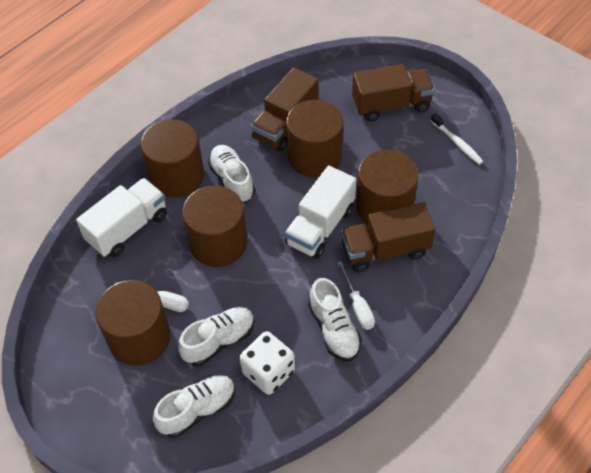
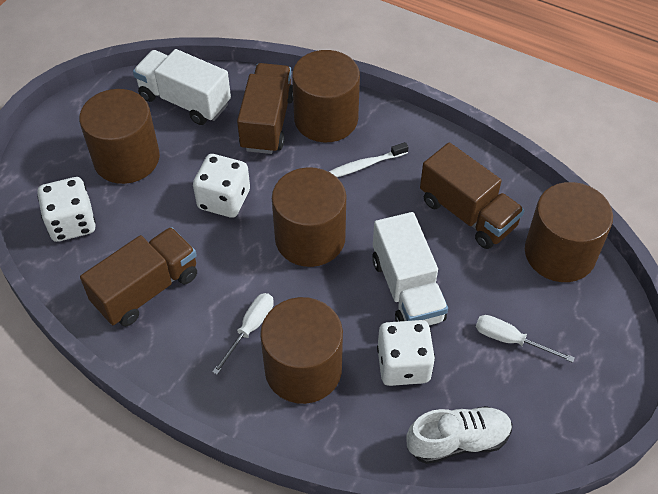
white dice: 1 -> 3
white shoe: 4 -> 1

